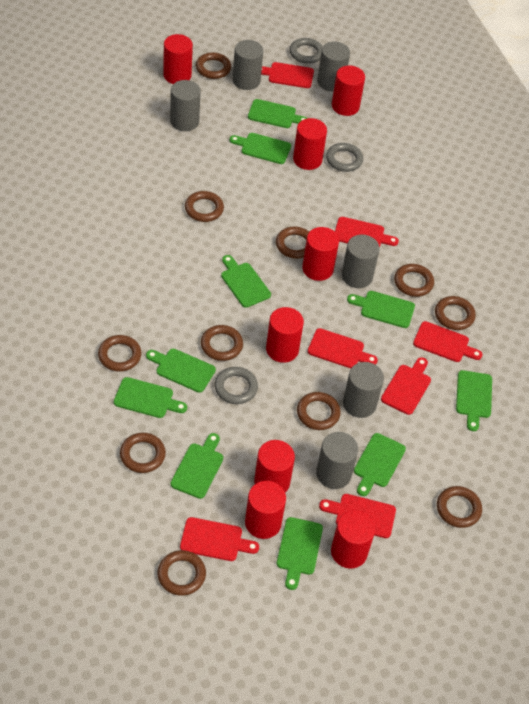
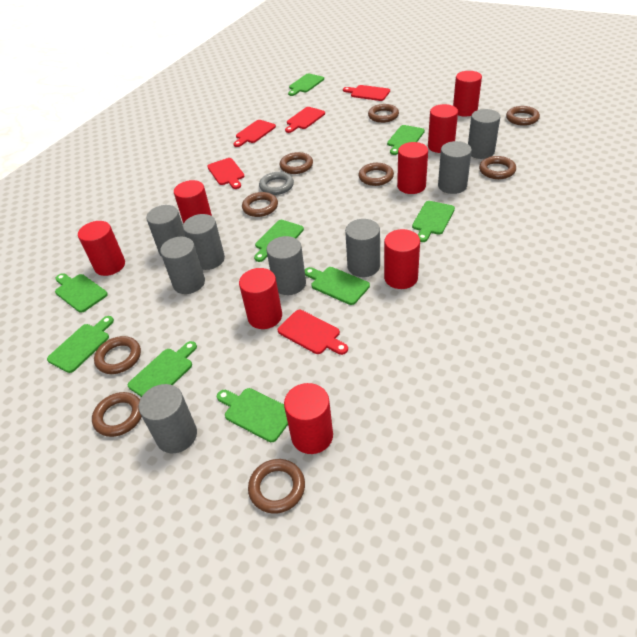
brown ring: 11 -> 9
green cutting board: 10 -> 9
grey cylinder: 6 -> 8
grey ring: 3 -> 1
red cutting board: 7 -> 5

